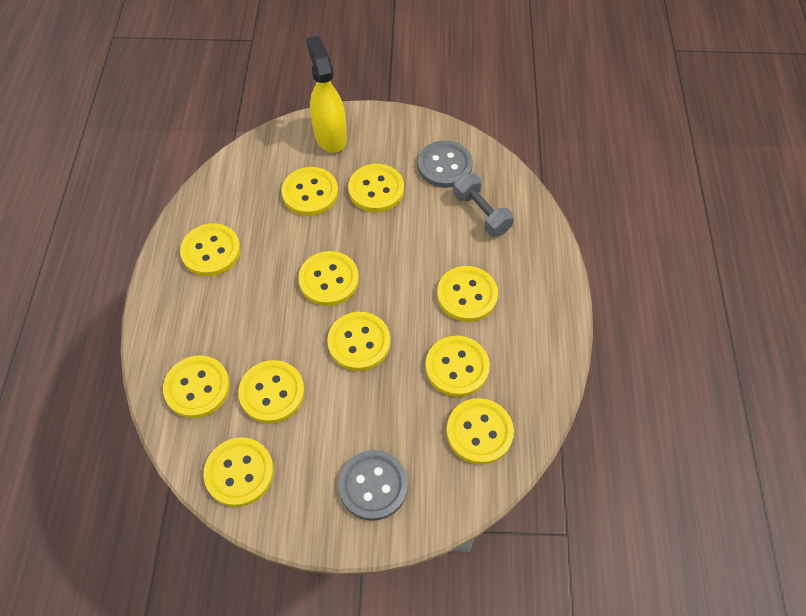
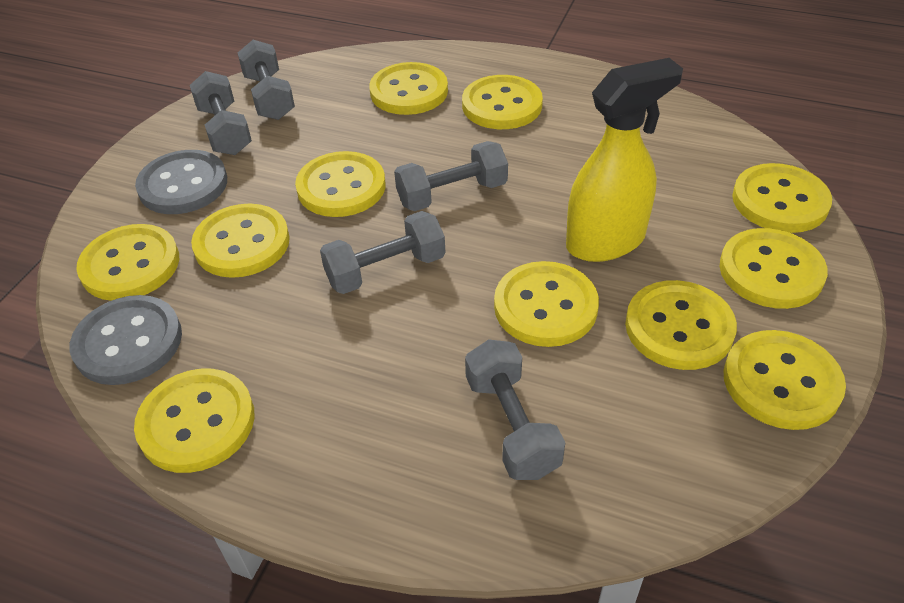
grey dumbbell: 1 -> 5

